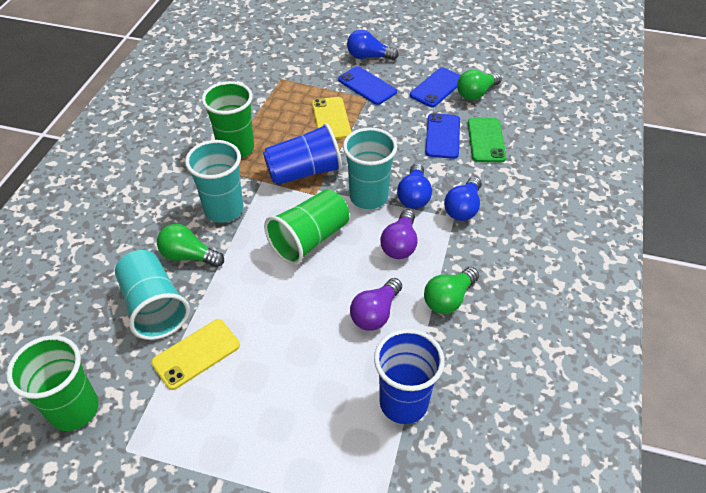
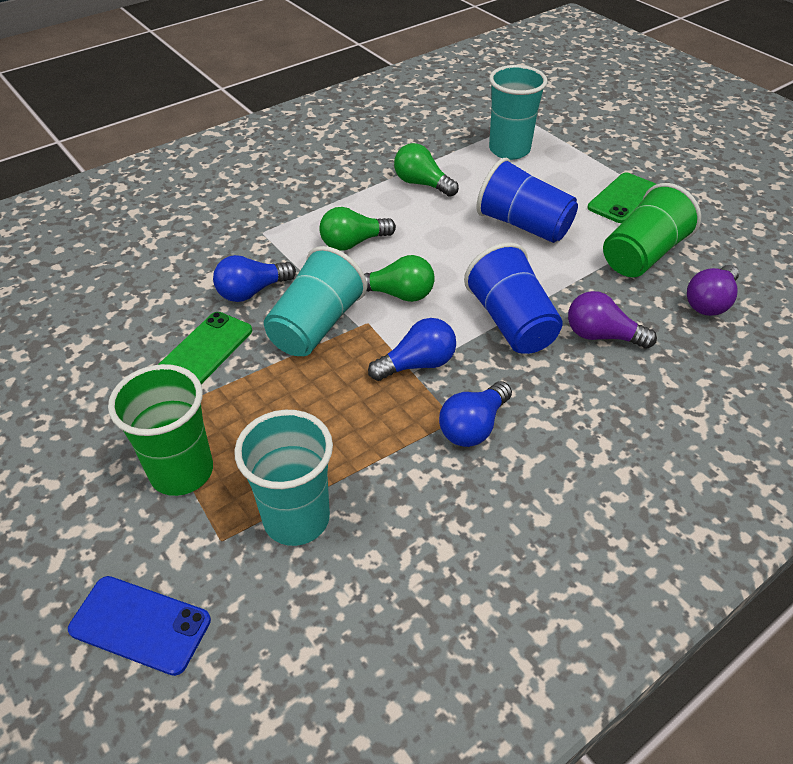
blue phone: 3 -> 1
green cup: 3 -> 2
green phone: 1 -> 2
yellow phone: 2 -> 0

